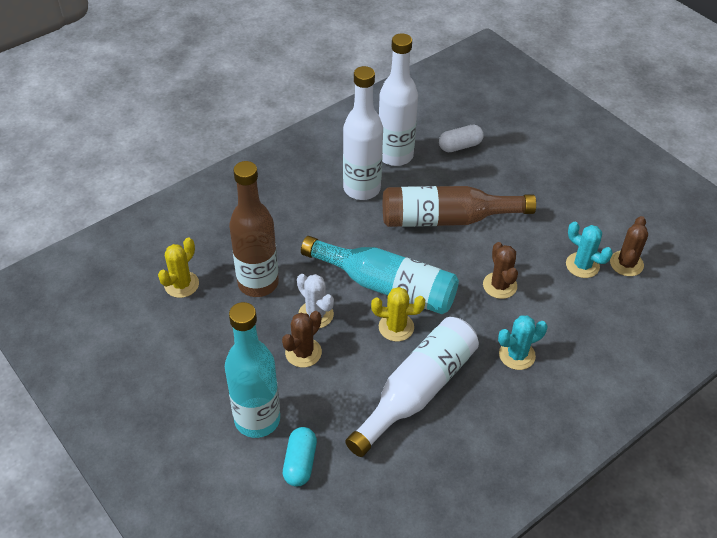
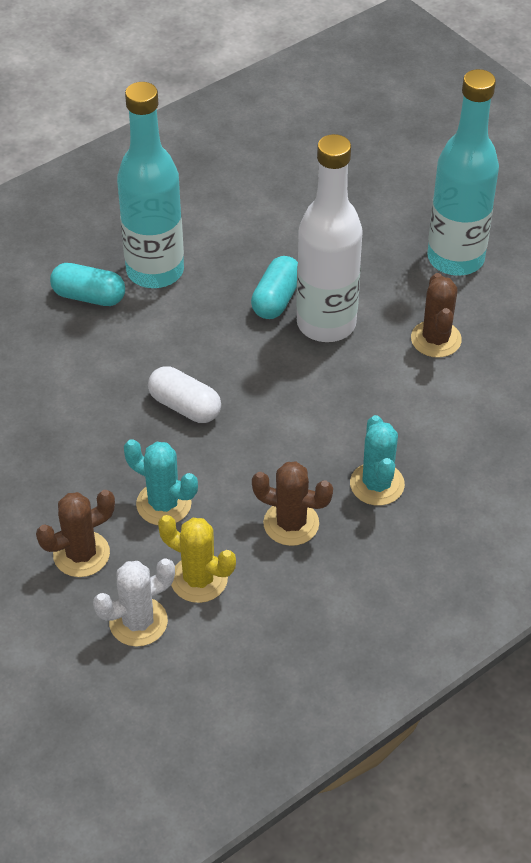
brown bottle: 2 -> 0
turquoise capsule: 1 -> 2
white bottle: 3 -> 1
yellow cactus: 2 -> 1

